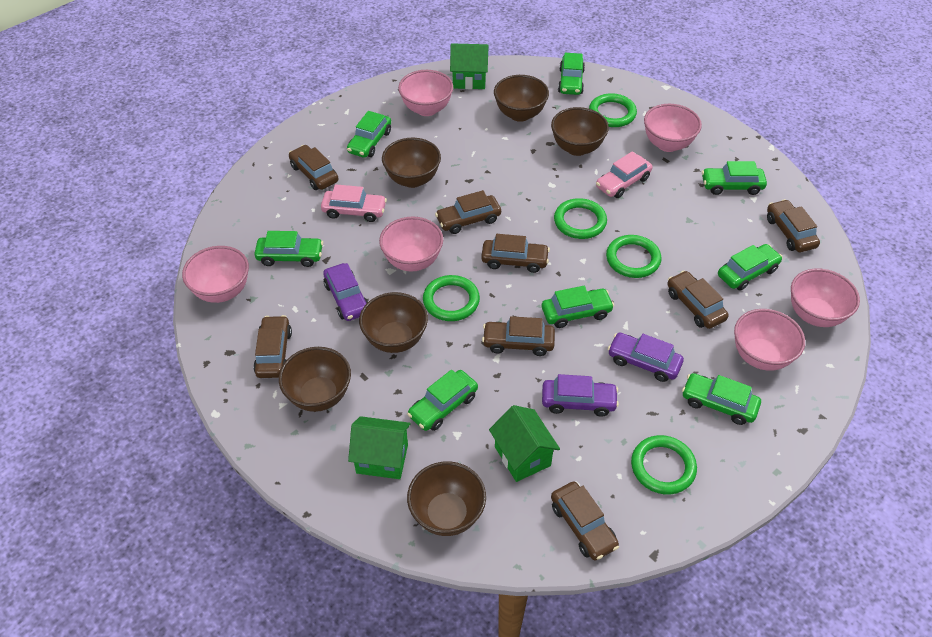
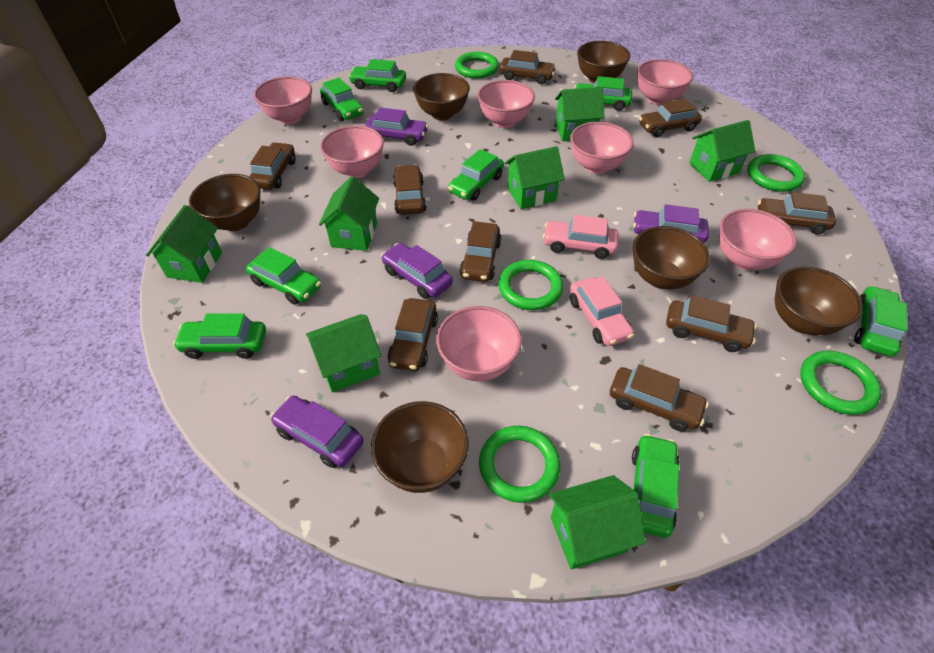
brown car: 8 -> 9
green house: 3 -> 7
pink bowl: 6 -> 7
purple car: 3 -> 4

